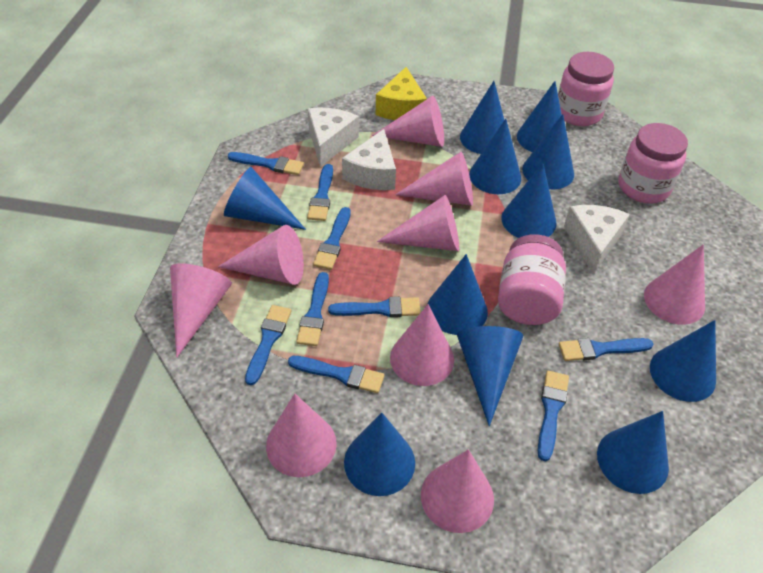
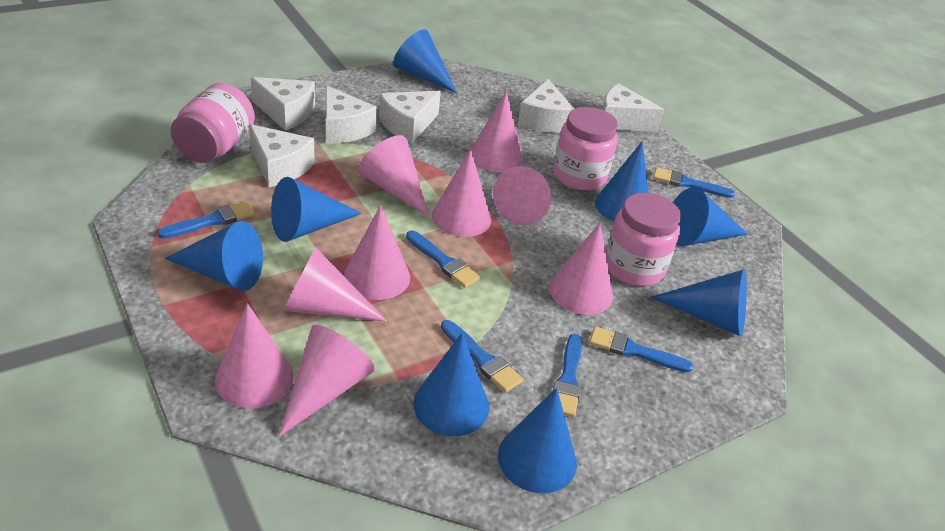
blue brush: 9 -> 6
blue cone: 11 -> 8
white cheese: 3 -> 6
yellow cheese: 1 -> 0

